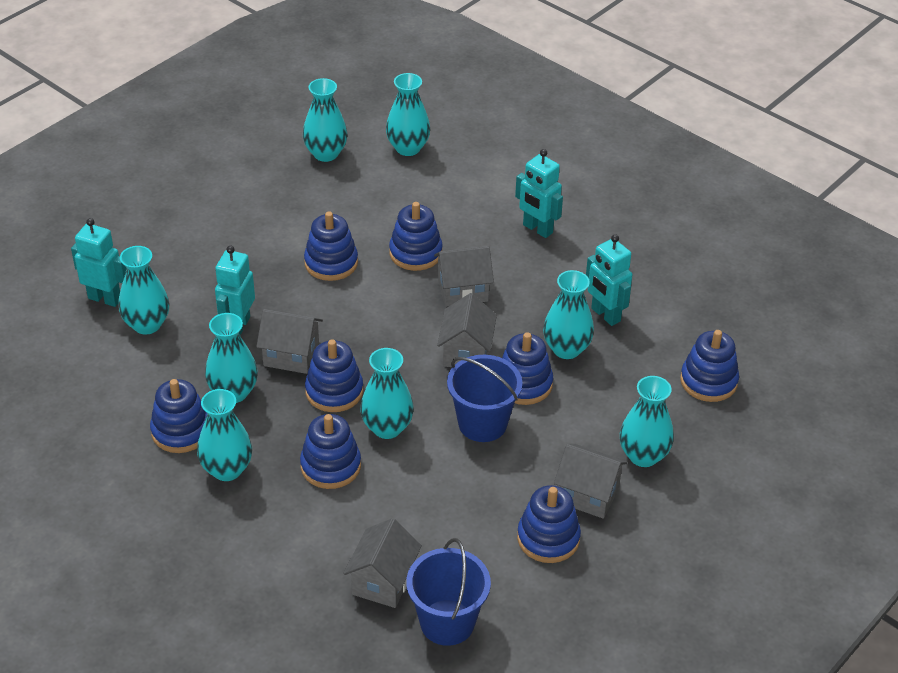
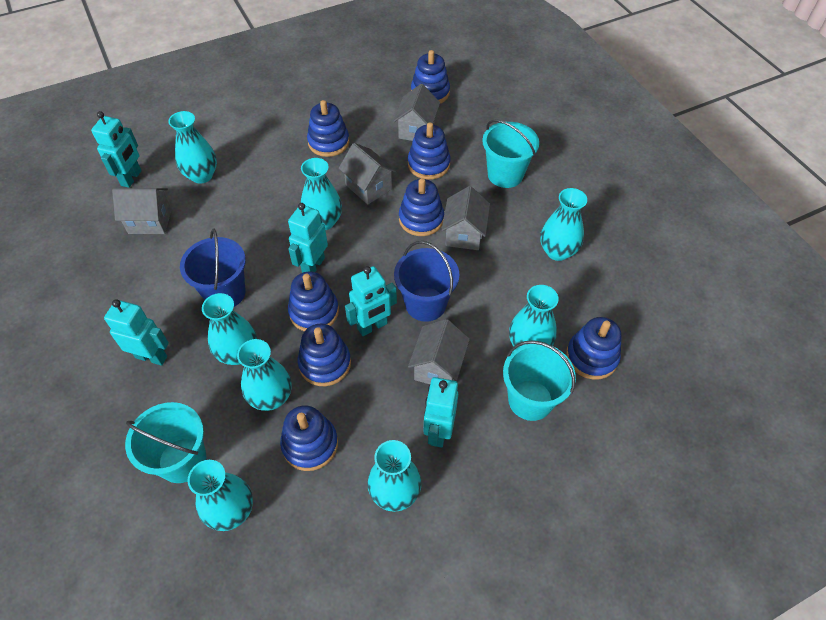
turquoise bucket: 0 -> 3
turquoise robot: 4 -> 5

